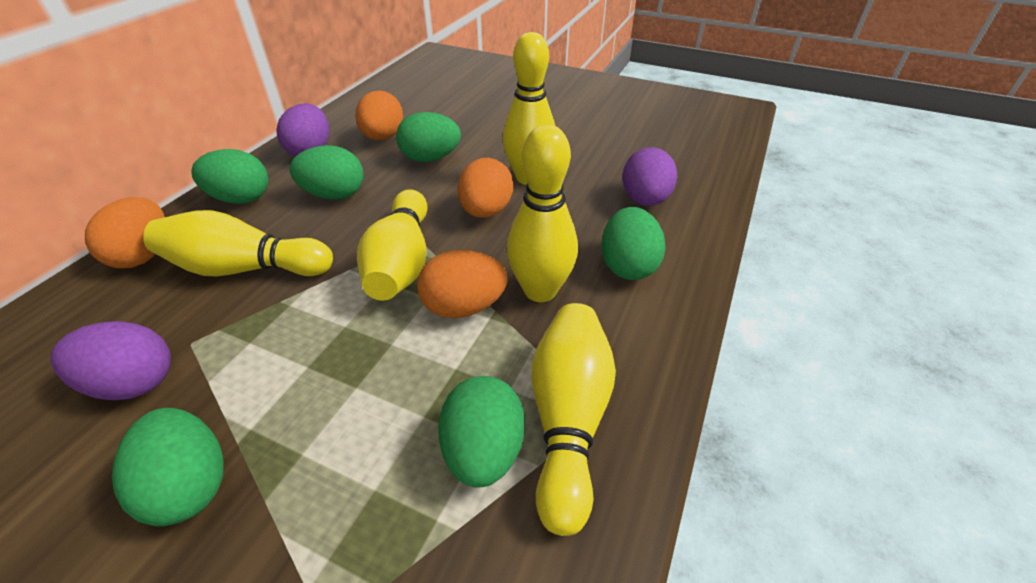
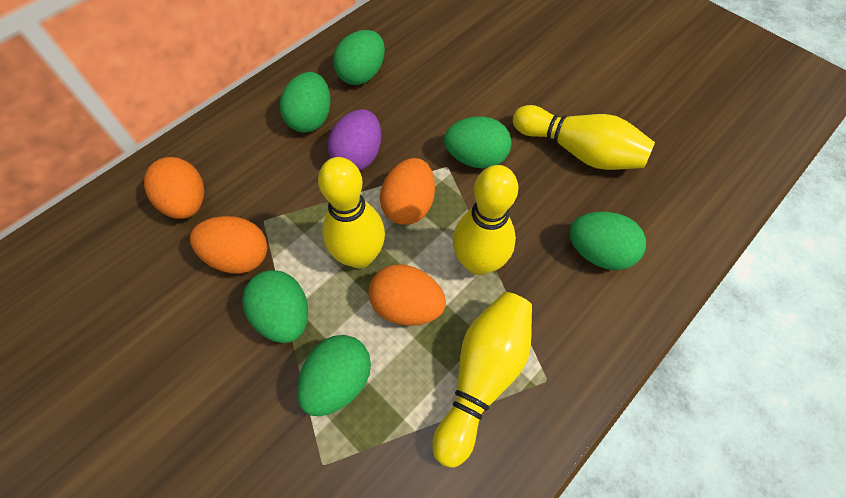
purple egg: 3 -> 1
yellow bowling pin: 5 -> 4

